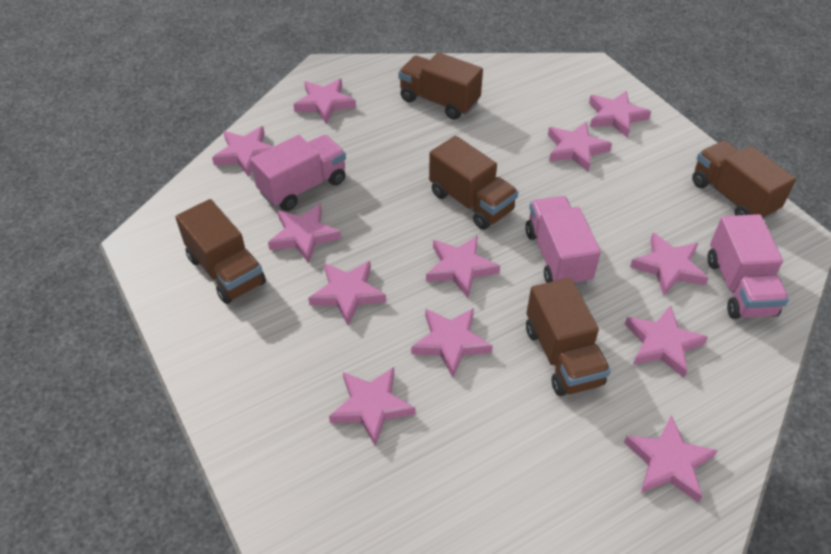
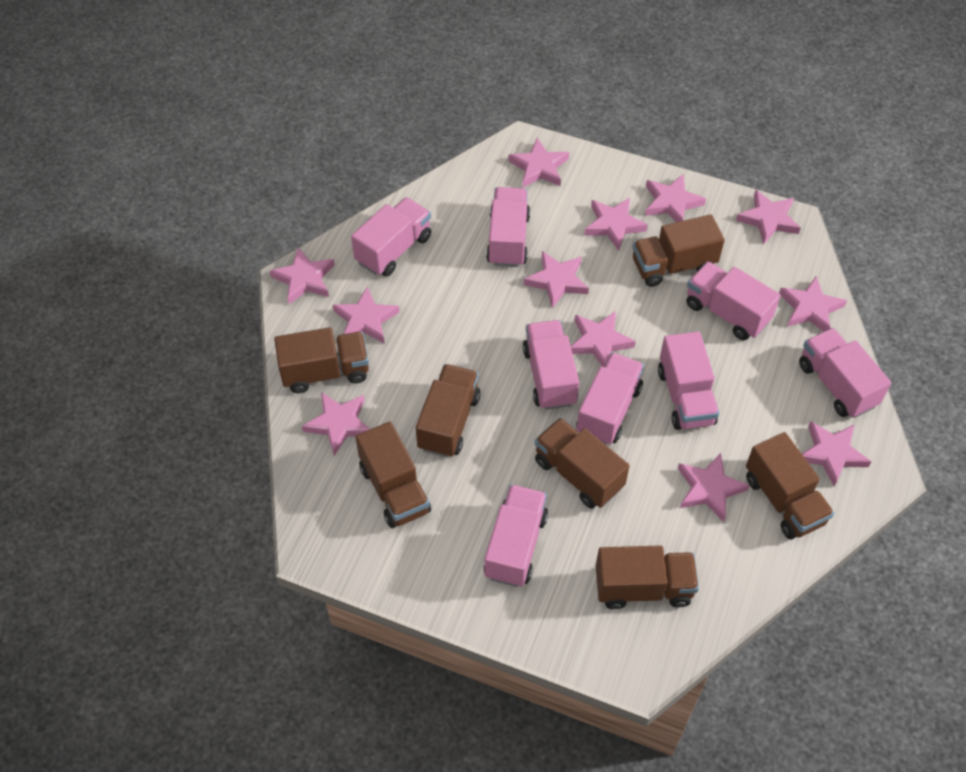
brown truck: 5 -> 7
pink truck: 3 -> 8

